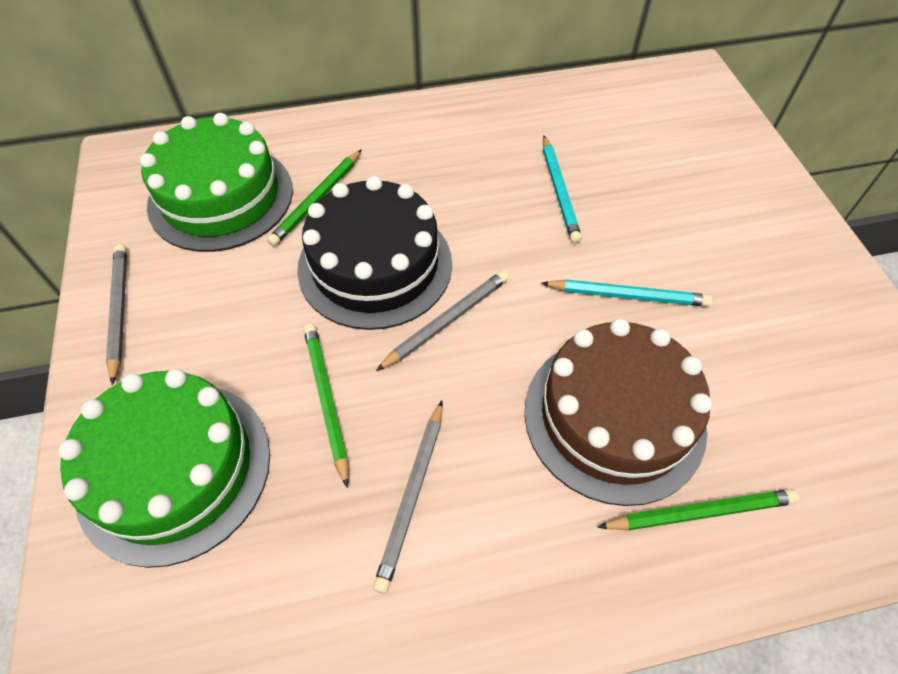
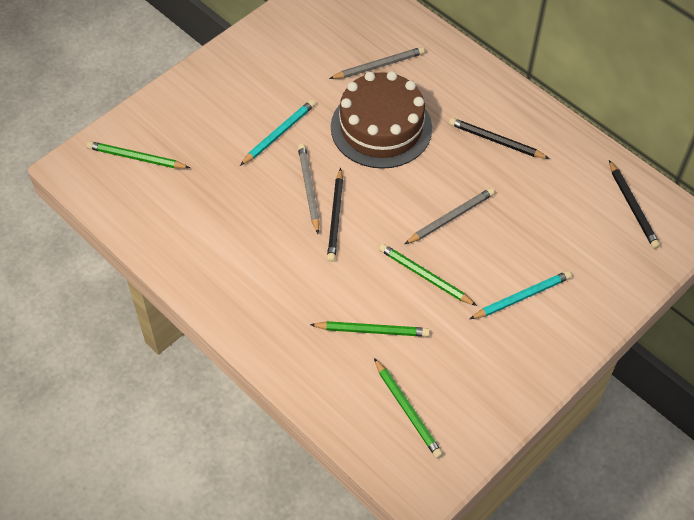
black cake: 1 -> 0
black pencil: 0 -> 3
green cake: 2 -> 0
green pencil: 3 -> 4

